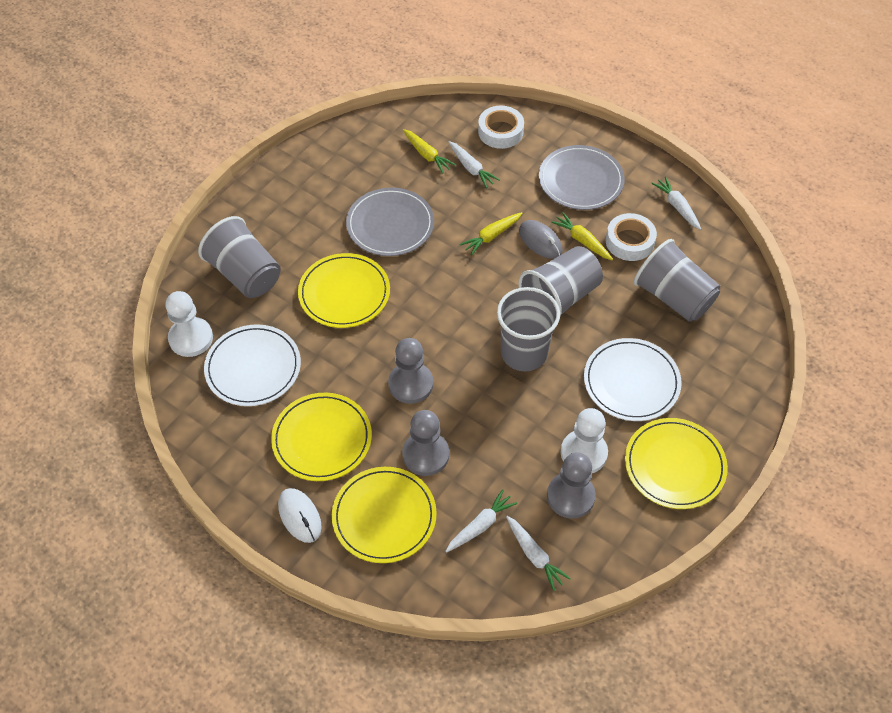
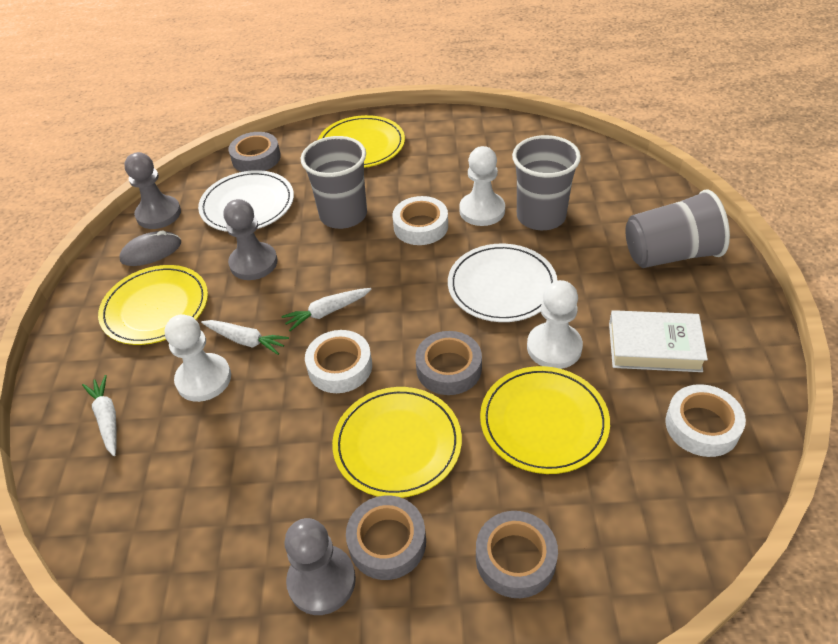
grey cup: 4 -> 3
grey plate: 2 -> 0
grey tape: 0 -> 4
white book: 0 -> 1
white carrot: 4 -> 3
white mouse: 1 -> 0
white pawn: 2 -> 3
white tape: 2 -> 3
yellow carrot: 3 -> 0

